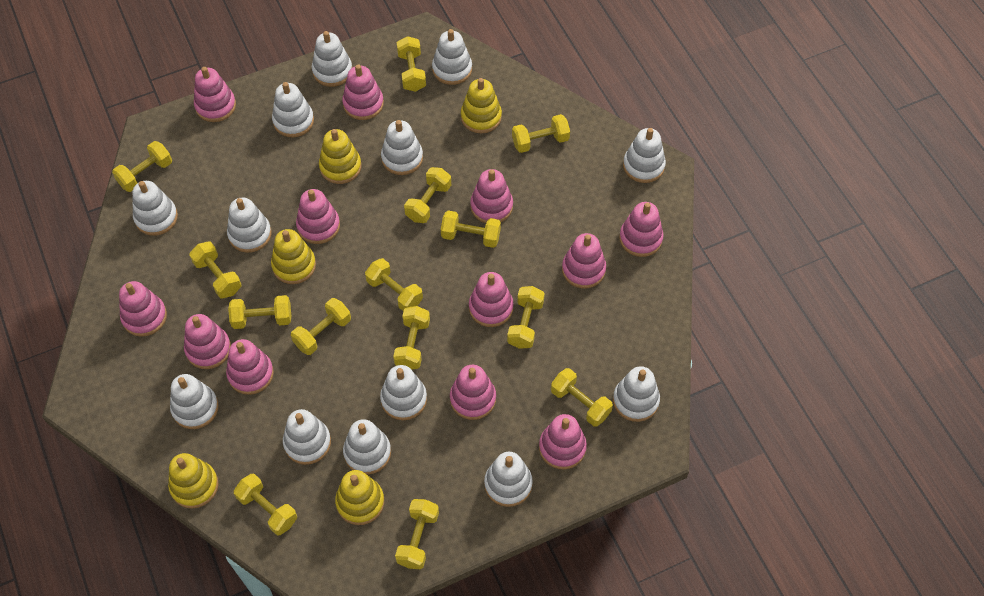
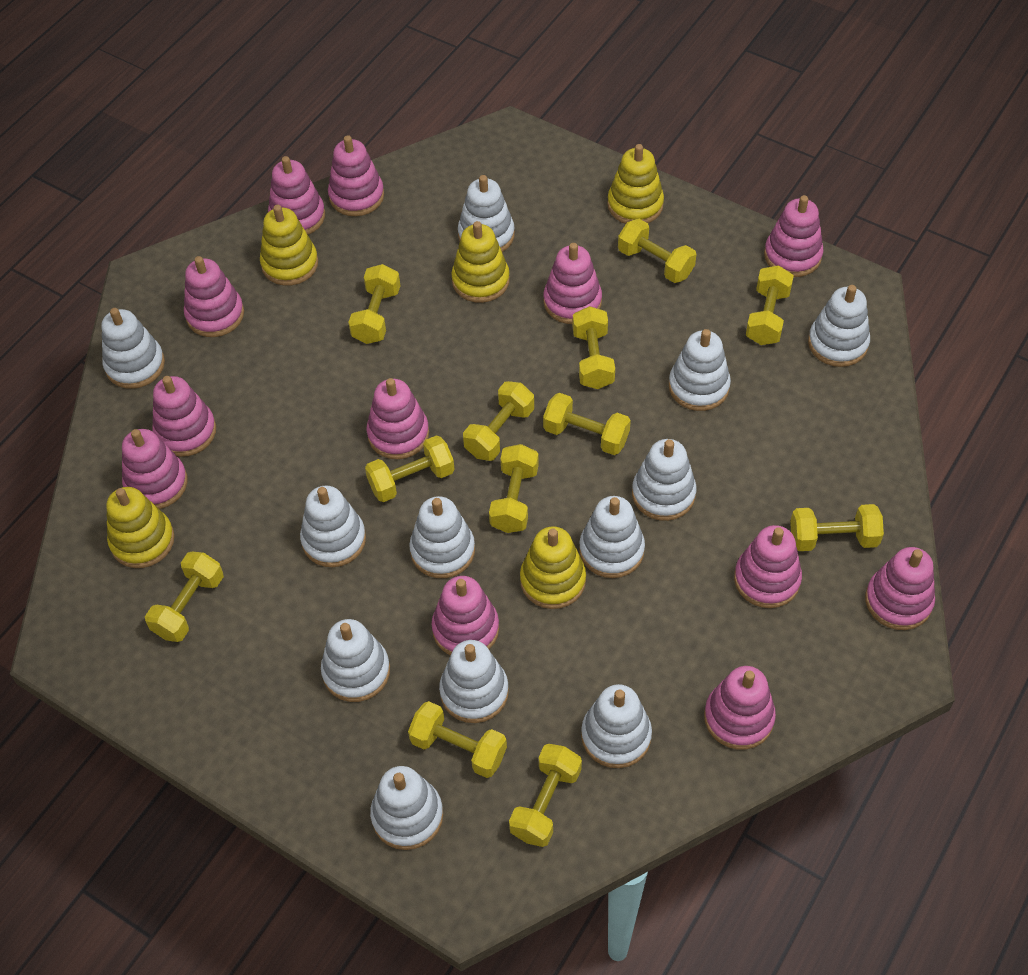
white stacking toy: 13 -> 12
yellow dumbbell: 14 -> 12

